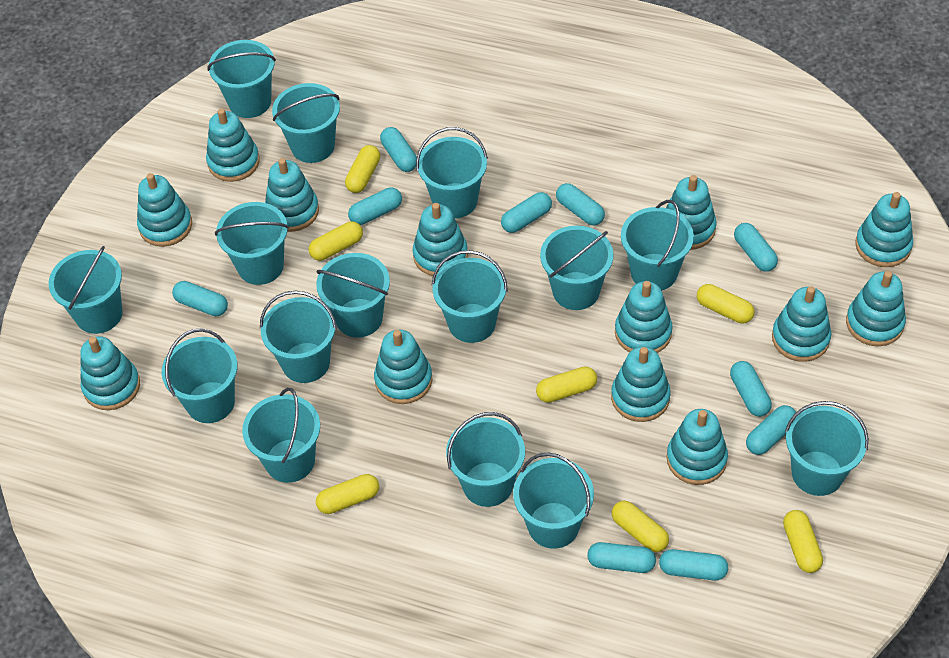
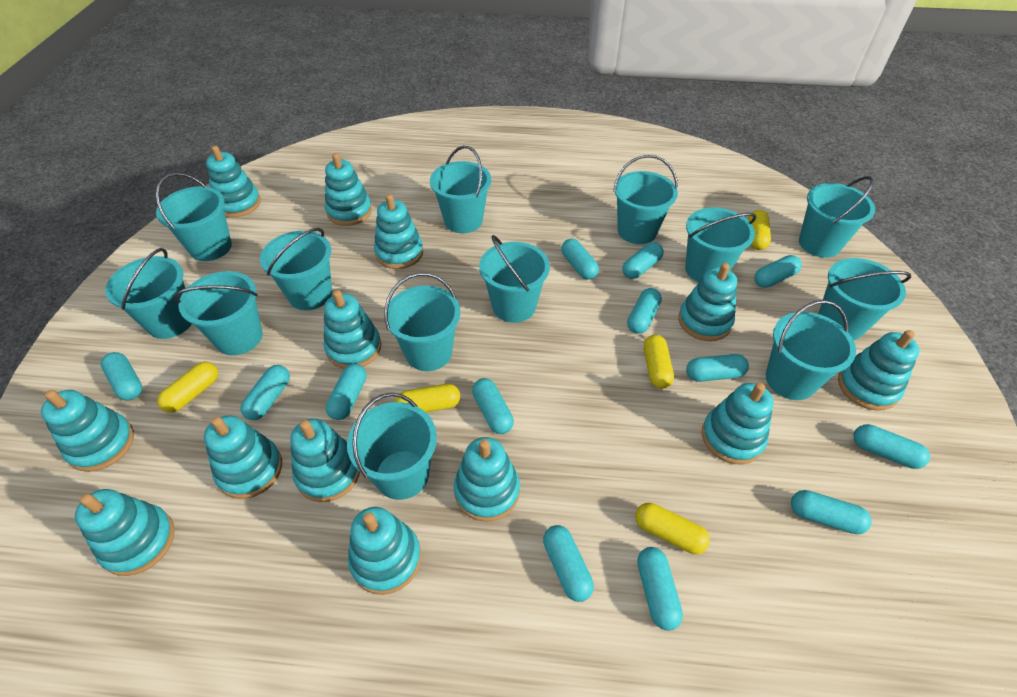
turquoise bucket: 15 -> 13
turquoise capsule: 10 -> 13
yellow capsule: 7 -> 5

